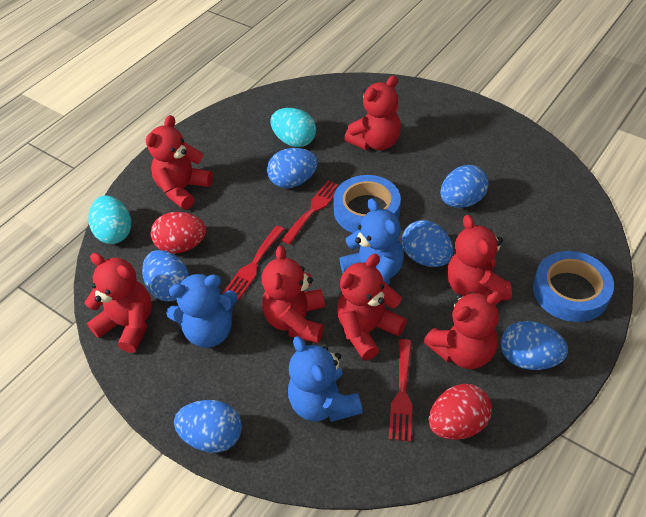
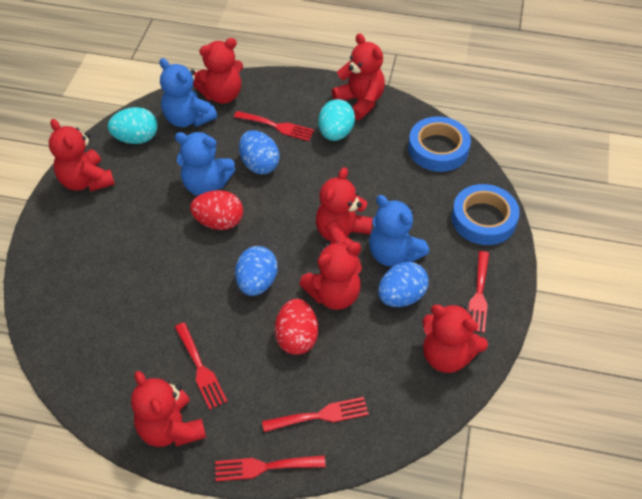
blue egg: 6 -> 3
red fork: 3 -> 5

